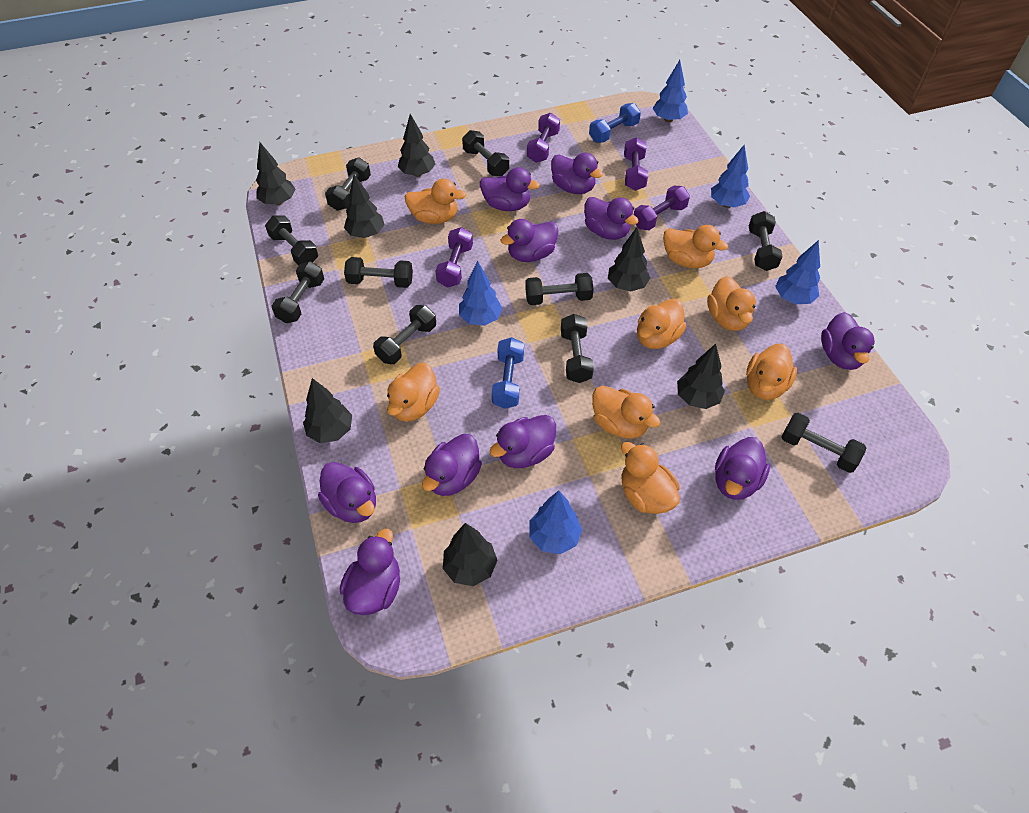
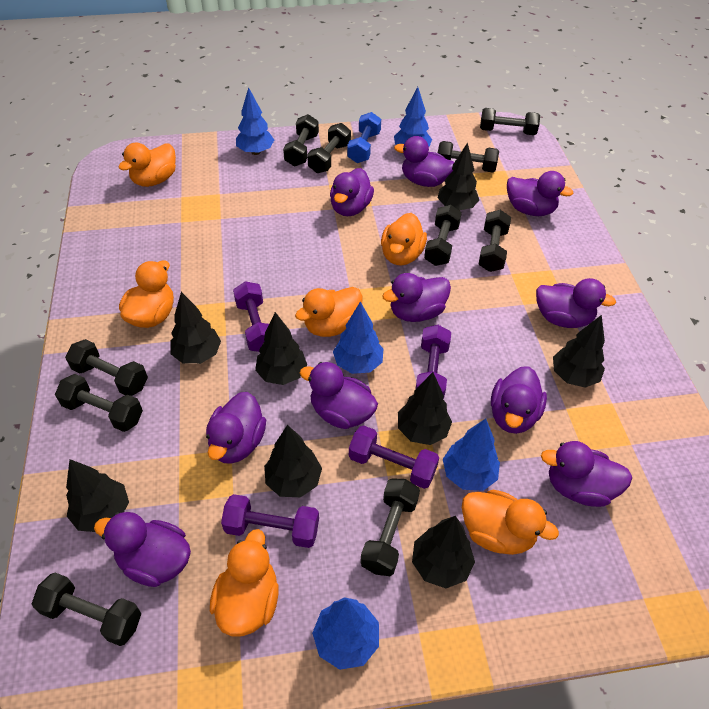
black tree: 7 -> 8
blue dumbbell: 2 -> 1
orange duck: 8 -> 6

